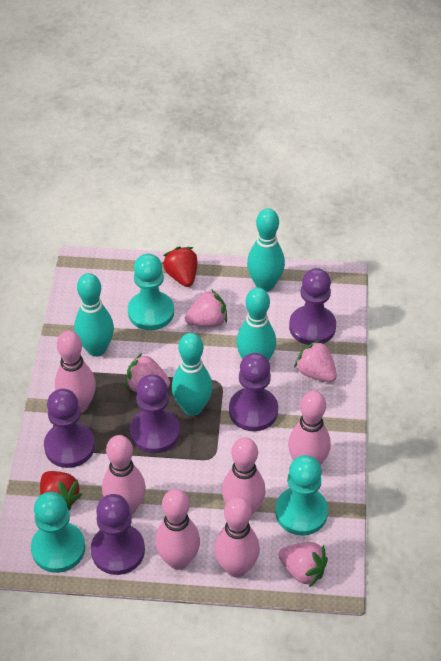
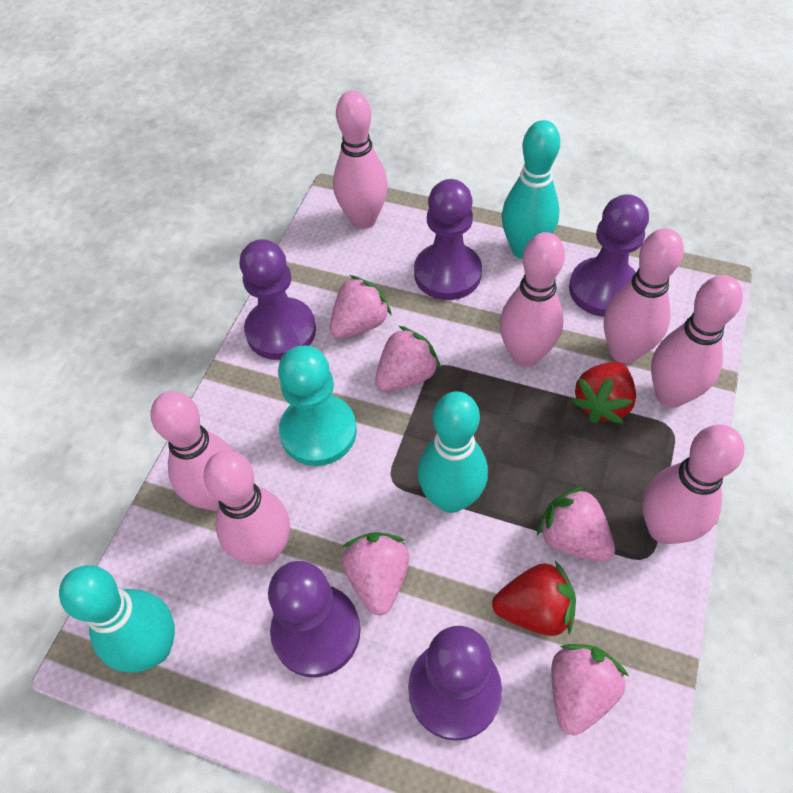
pink bowling pin: 6 -> 7
pink strawberry: 4 -> 5
turquoise bowling pin: 4 -> 3
turquoise pawn: 3 -> 1

